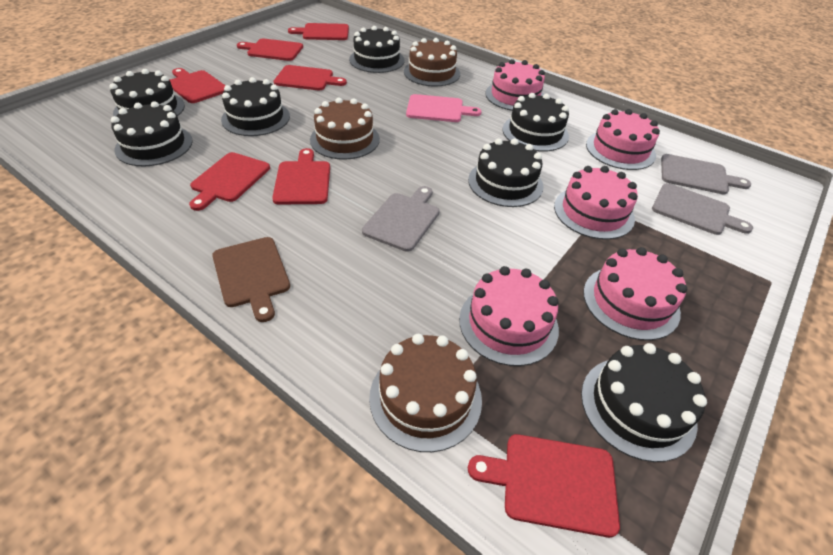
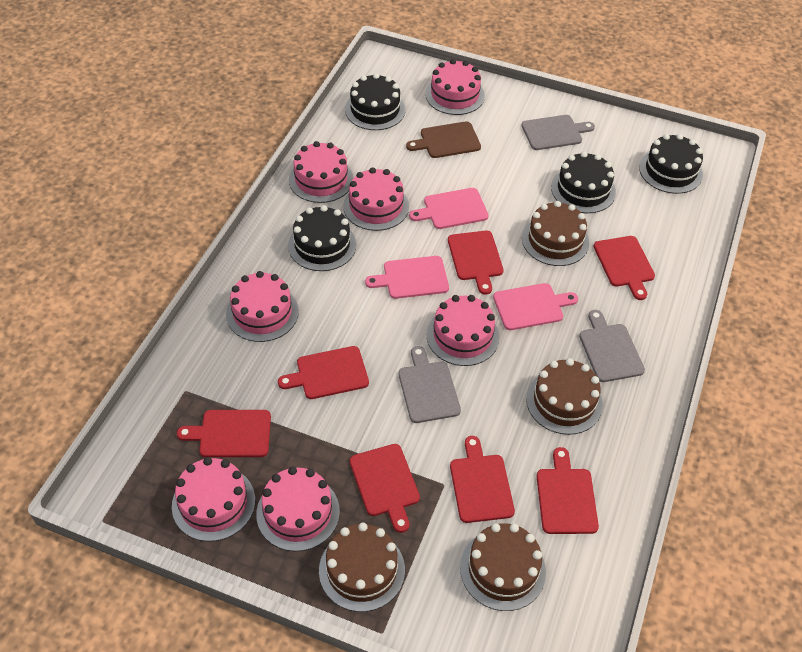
black cake: 7 -> 4
brown cake: 3 -> 4
pink cake: 5 -> 7
pink cutting board: 1 -> 3

